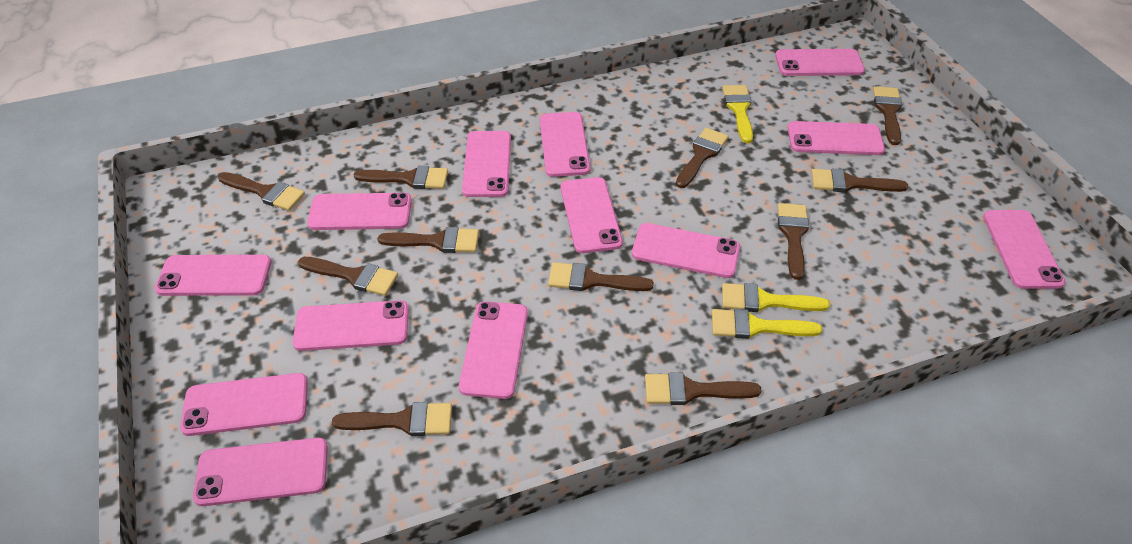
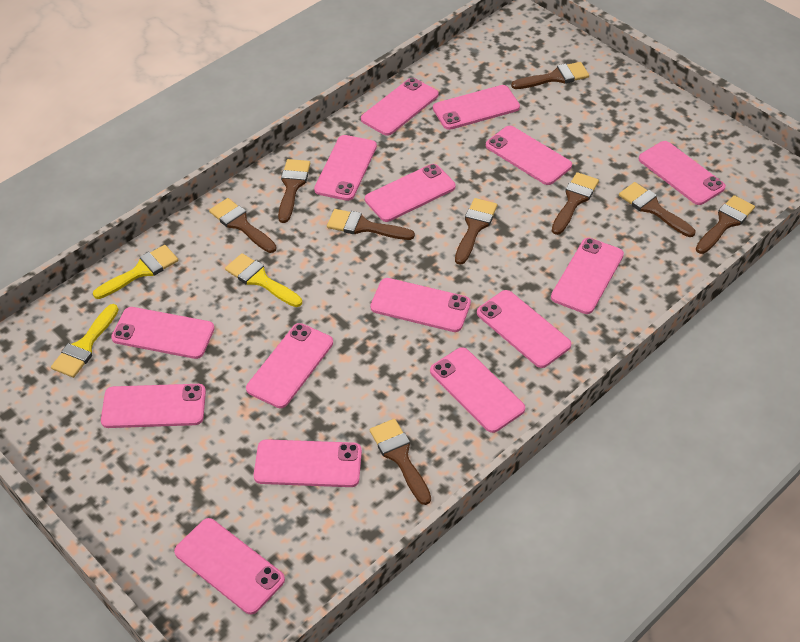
brown brush: 11 -> 9
pink phone: 13 -> 15

